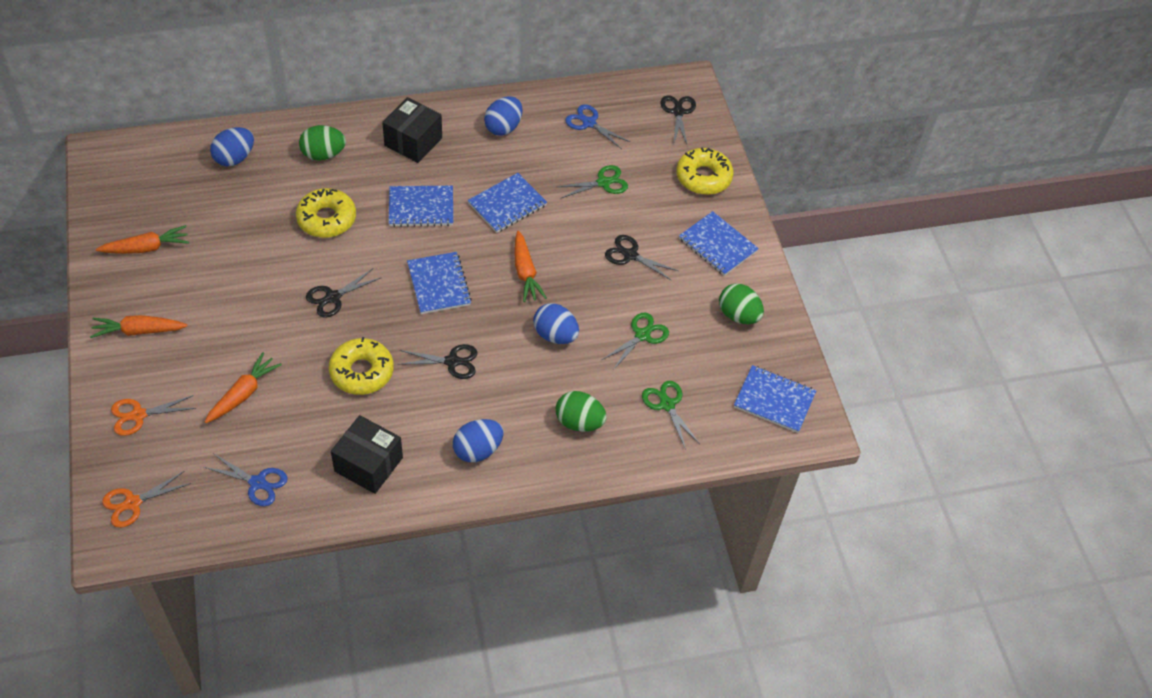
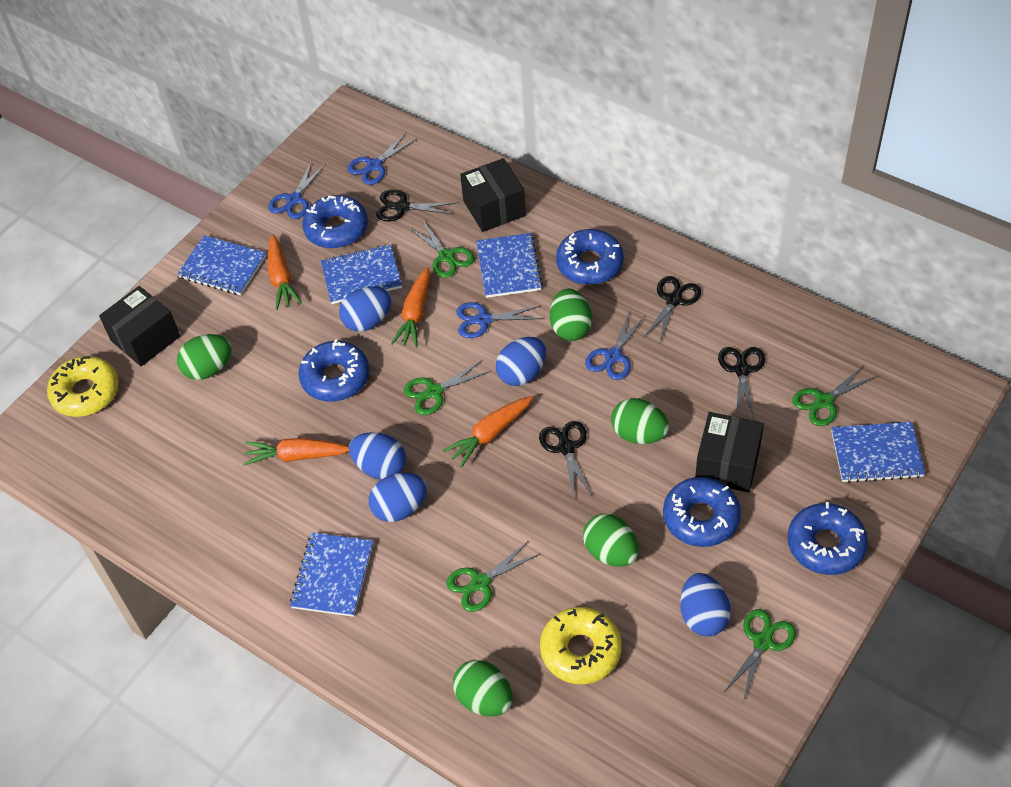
black box: 2 -> 3
blue donut: 0 -> 5
blue egg: 4 -> 5
blue scissors: 2 -> 4
green egg: 3 -> 5
green scissors: 3 -> 5
orange scissors: 2 -> 0
yellow donut: 3 -> 2

